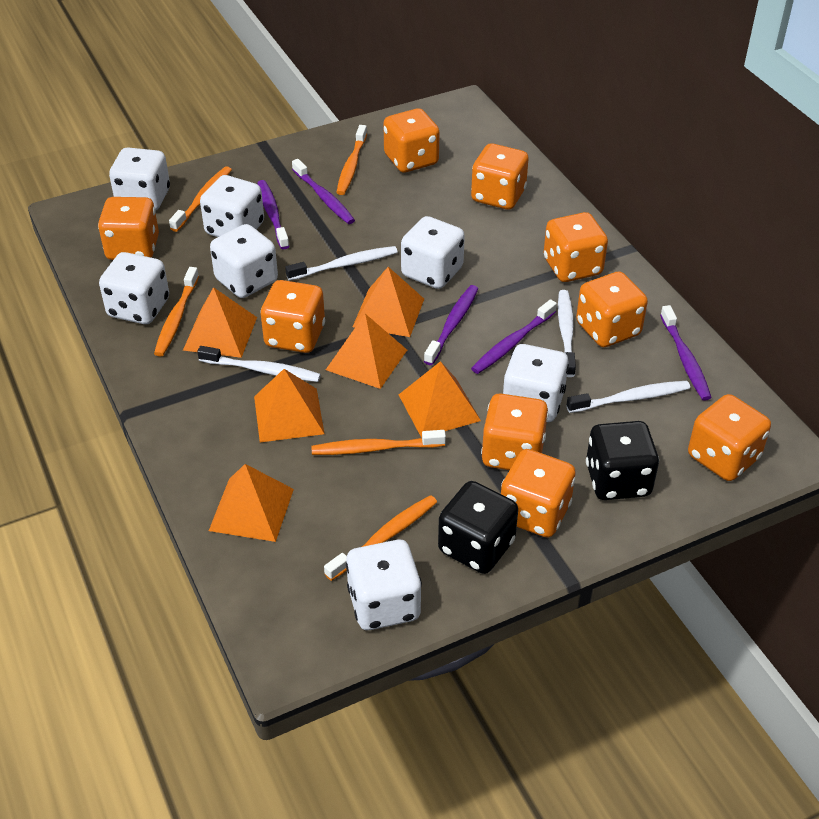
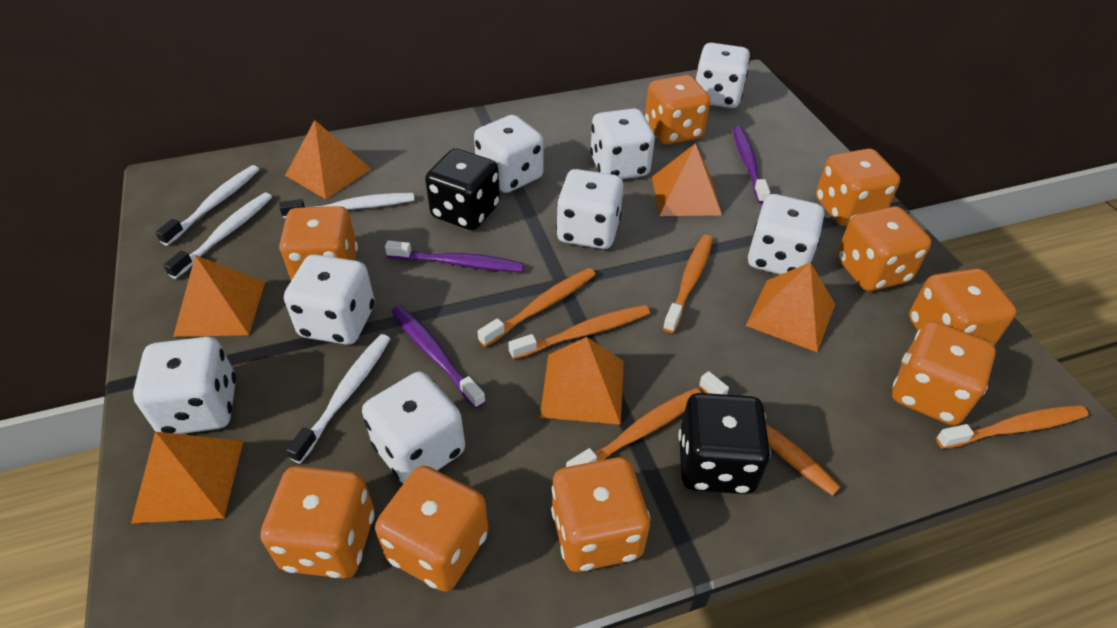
orange toothbrush: 5 -> 6
purple toothbrush: 5 -> 3
white dice: 7 -> 8

